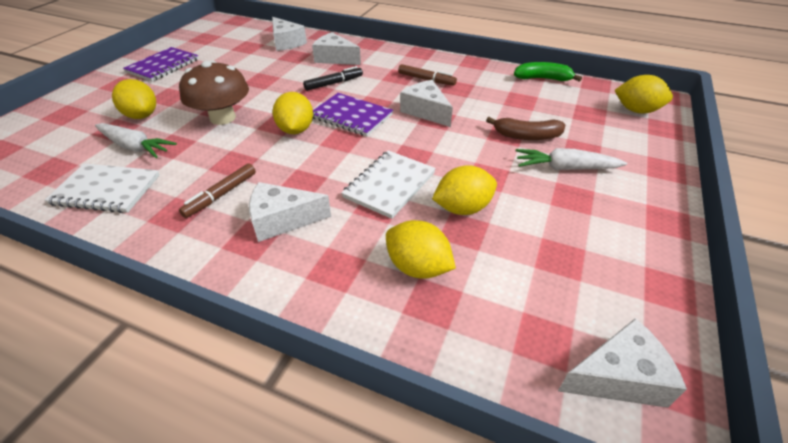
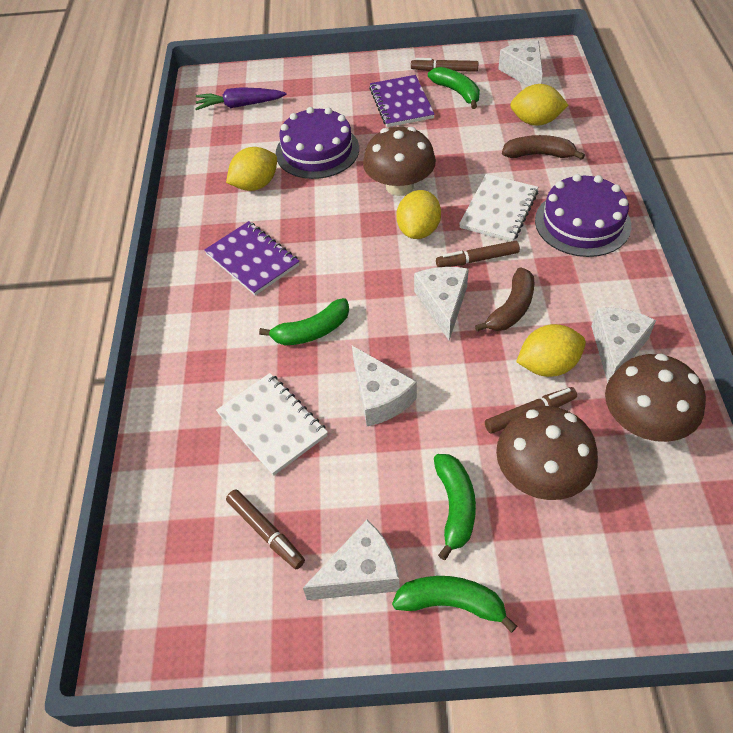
black marker: 1 -> 0
brown banana: 1 -> 2
brown marker: 2 -> 4
brown mushroom: 1 -> 3
green banana: 1 -> 4
purple cake: 0 -> 2
purple carrot: 0 -> 1
white carrot: 2 -> 0
yellow lemon: 5 -> 4

